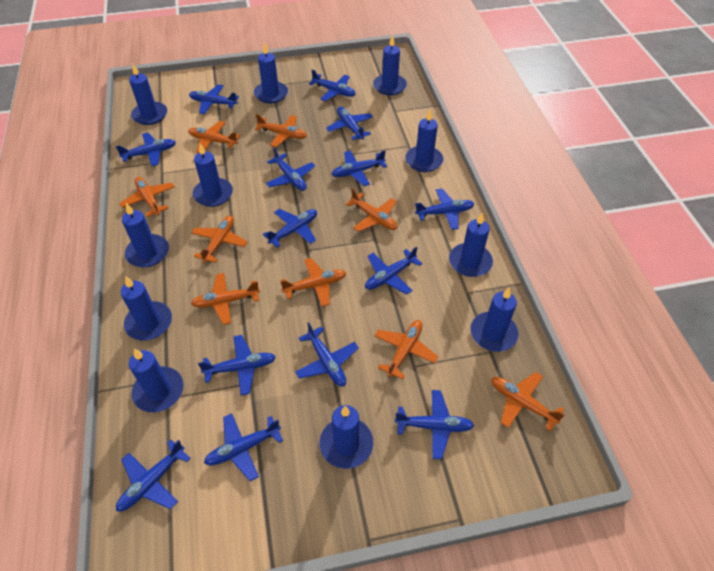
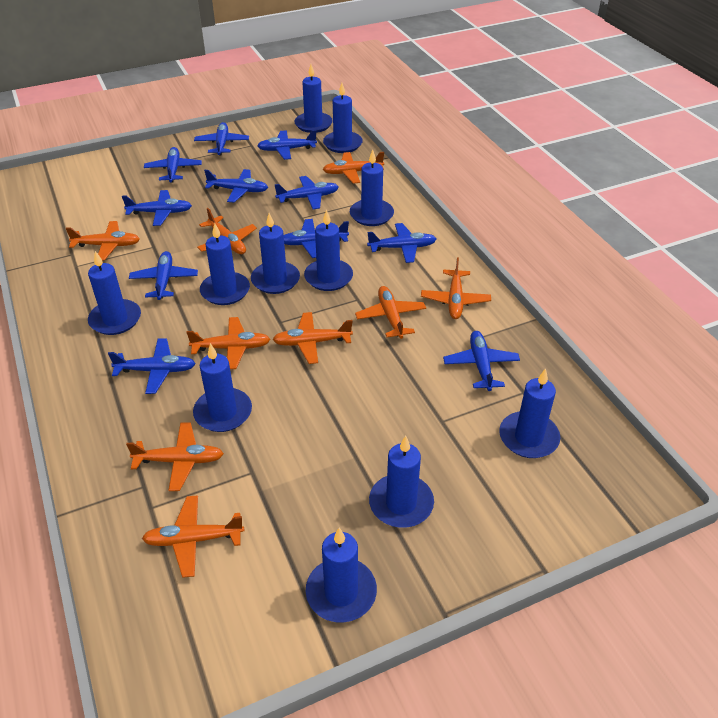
blue plane: 14 -> 11

